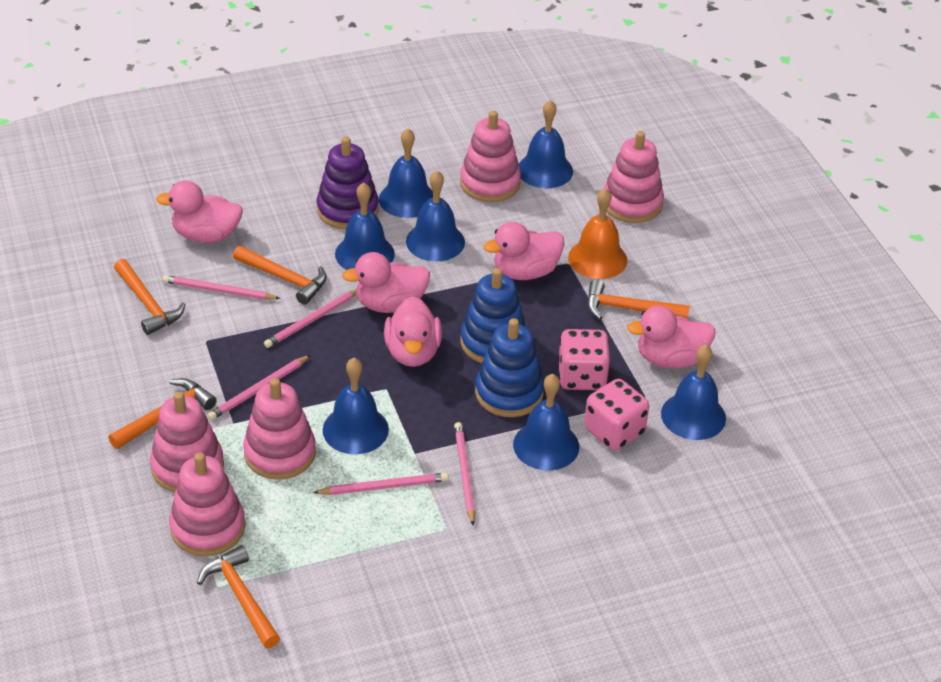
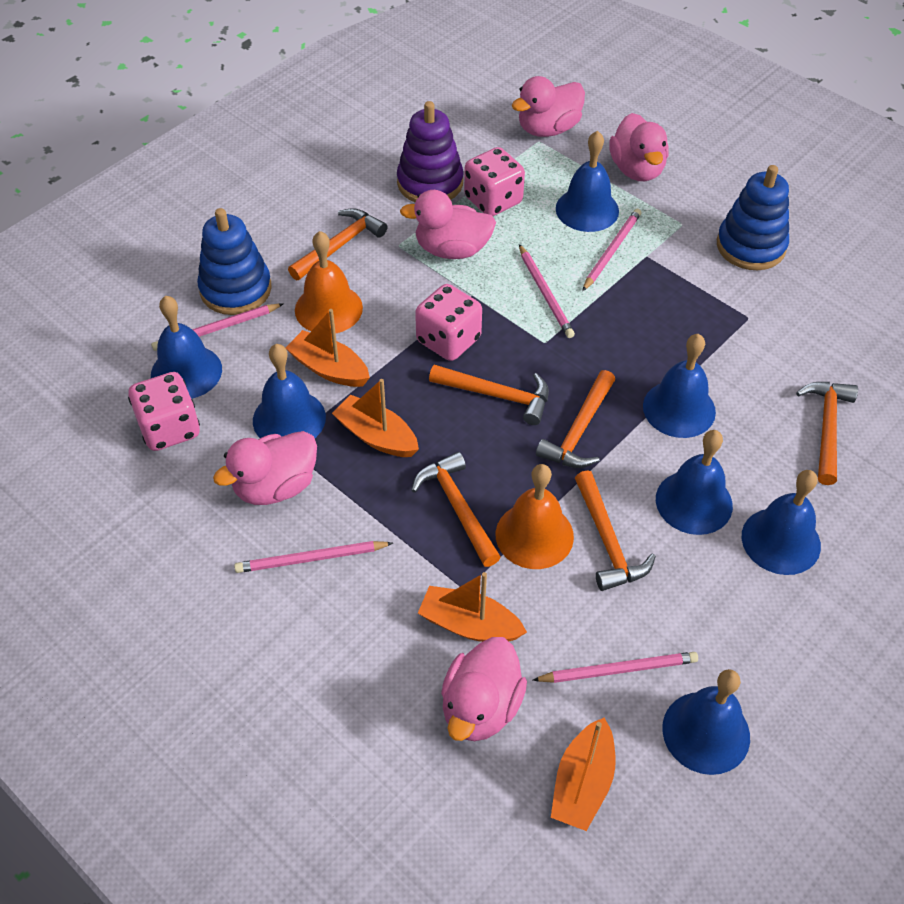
orange bell: 1 -> 2
orange boat: 0 -> 4
orange hammer: 5 -> 6
pink dice: 2 -> 3
pink stacking toy: 5 -> 0

